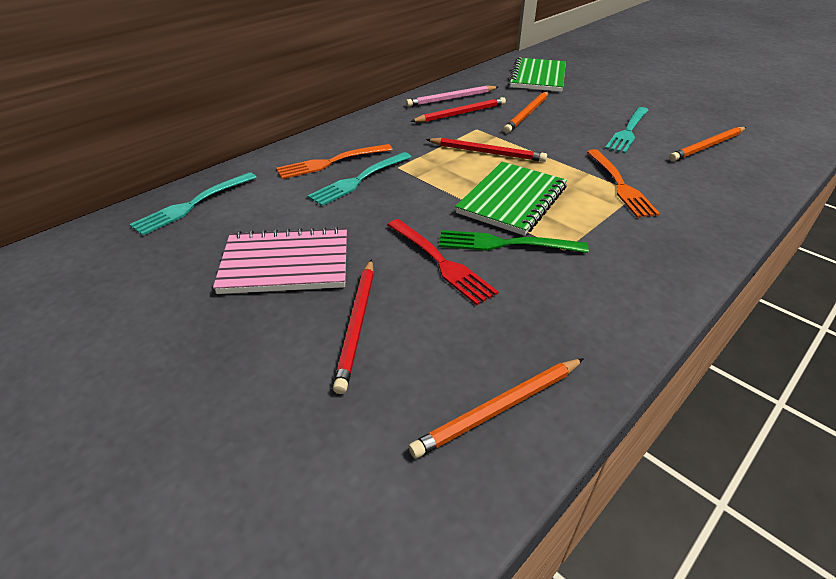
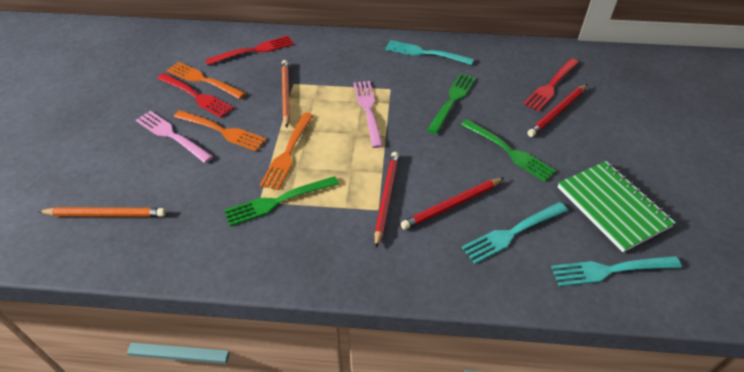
green fork: 1 -> 3
green notebook: 2 -> 1
orange fork: 2 -> 3
orange pencil: 3 -> 2
pink fork: 0 -> 2
pink notebook: 1 -> 0
pink pencil: 1 -> 0
red fork: 1 -> 3

